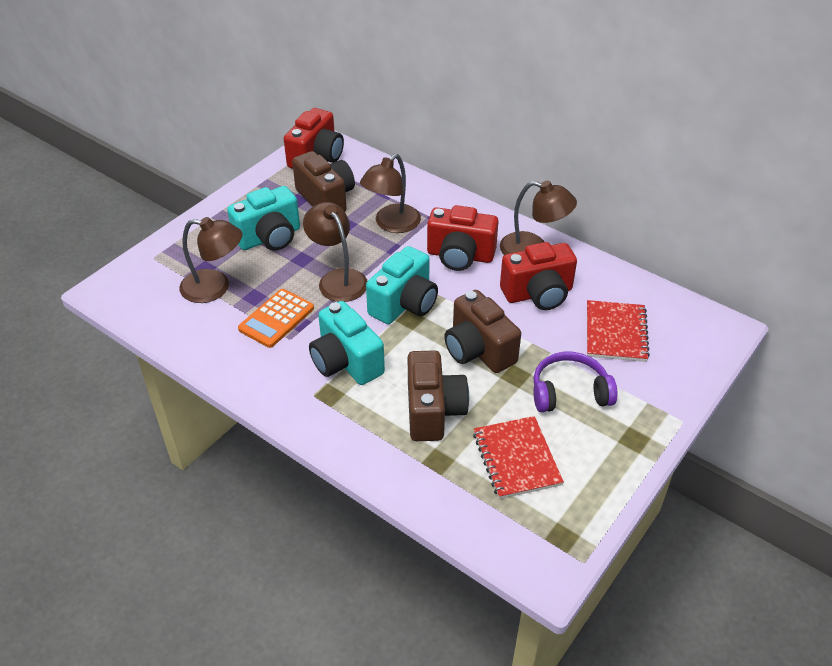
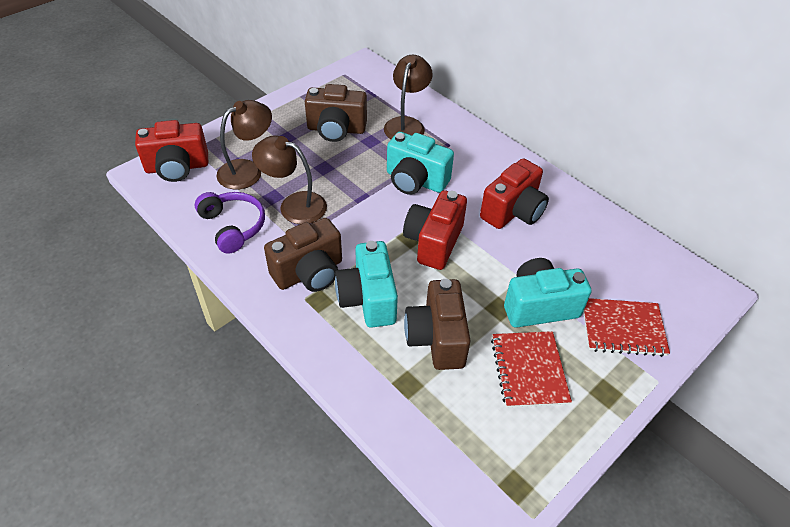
brown lamp: 4 -> 3
orange calculator: 1 -> 0

